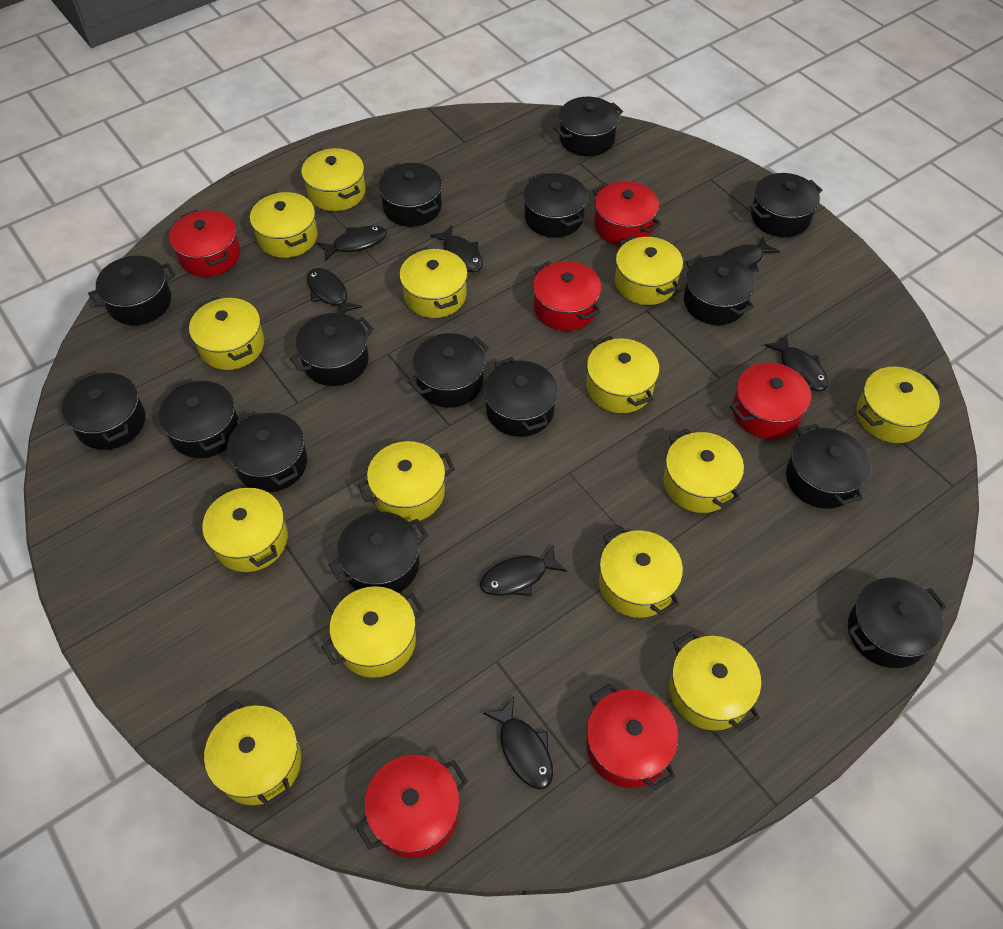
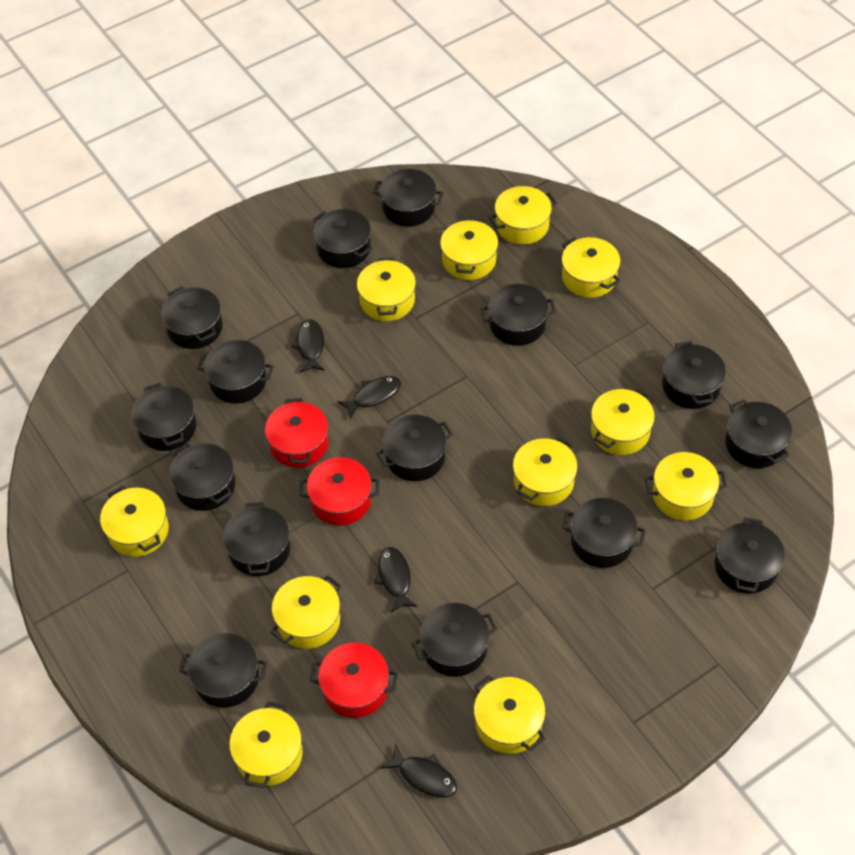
black fish: 7 -> 4
red pot: 6 -> 3
yellow pot: 14 -> 11

